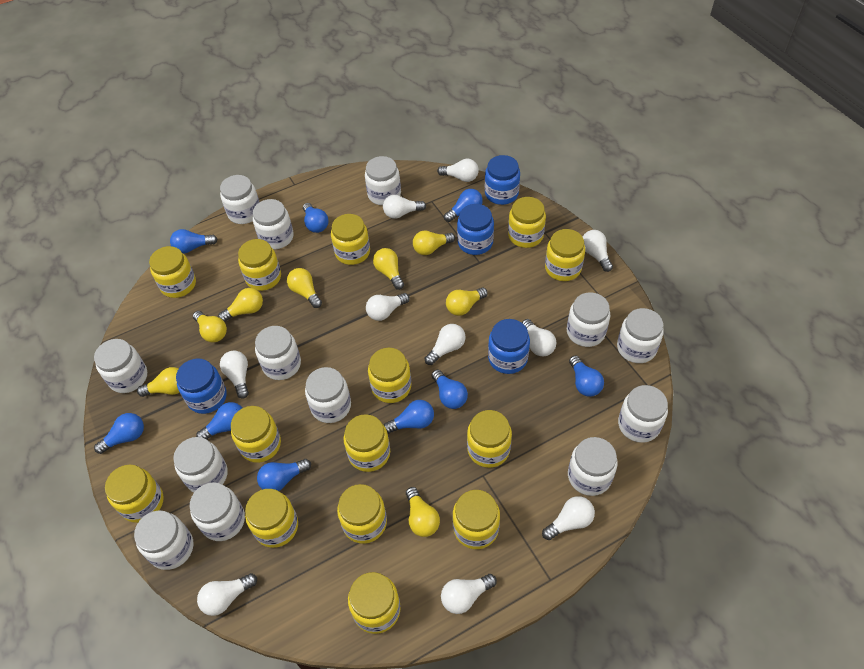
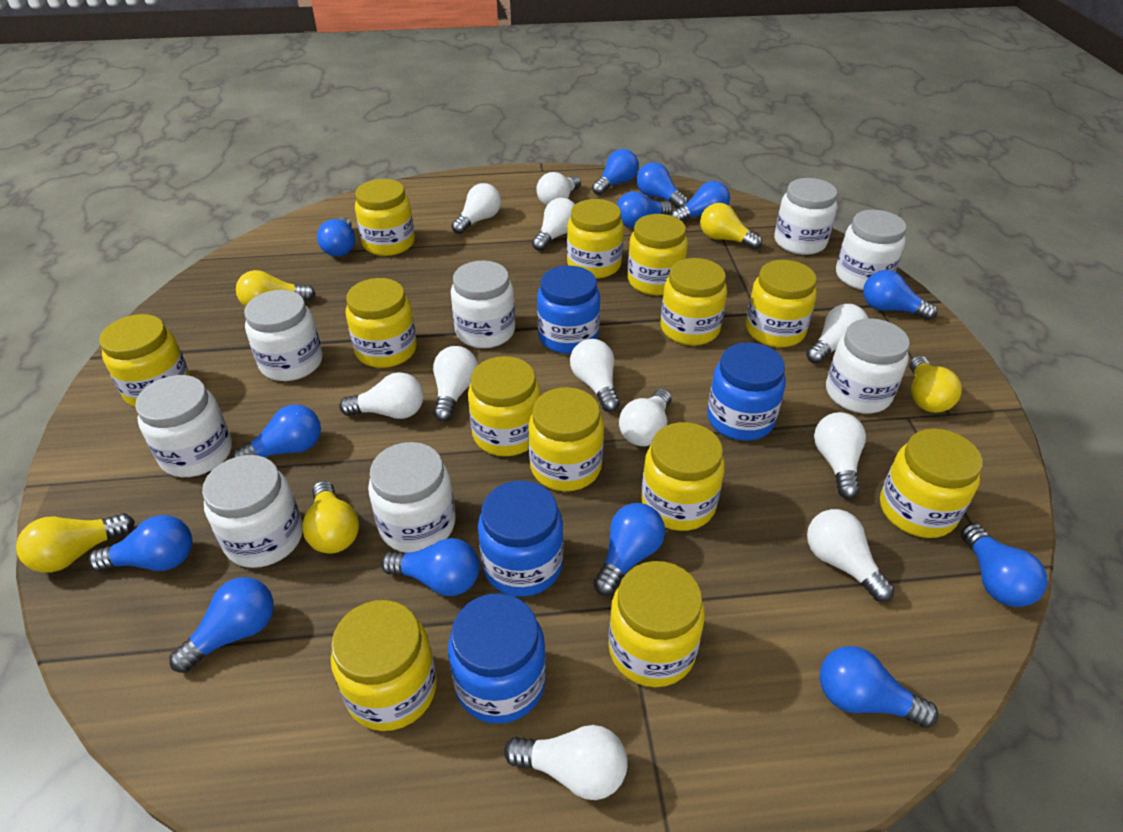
blue light bulb: 9 -> 13
white jar: 13 -> 8
white light bulb: 10 -> 11
yellow jar: 14 -> 13
yellow light bulb: 8 -> 5

